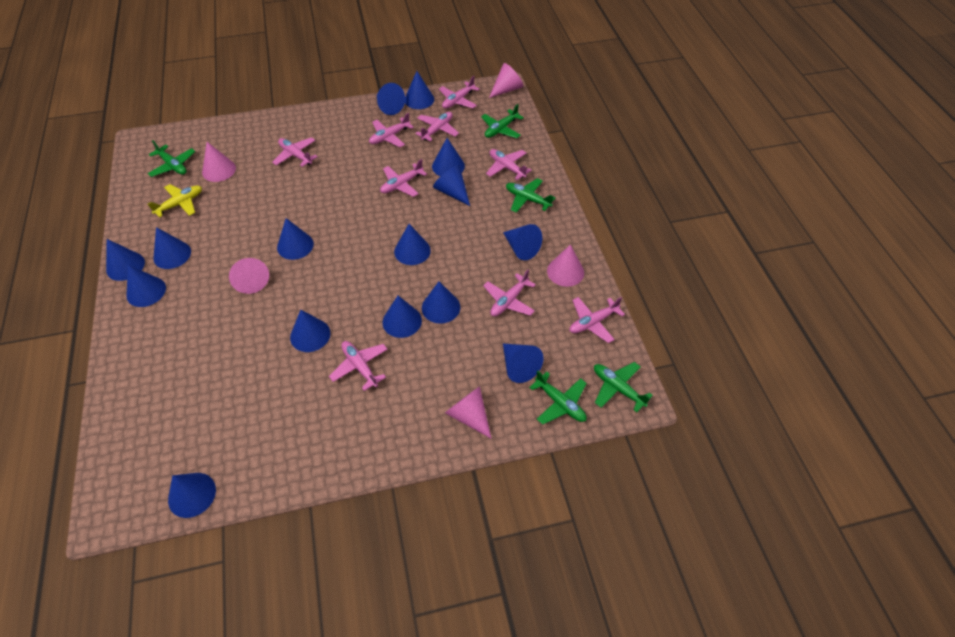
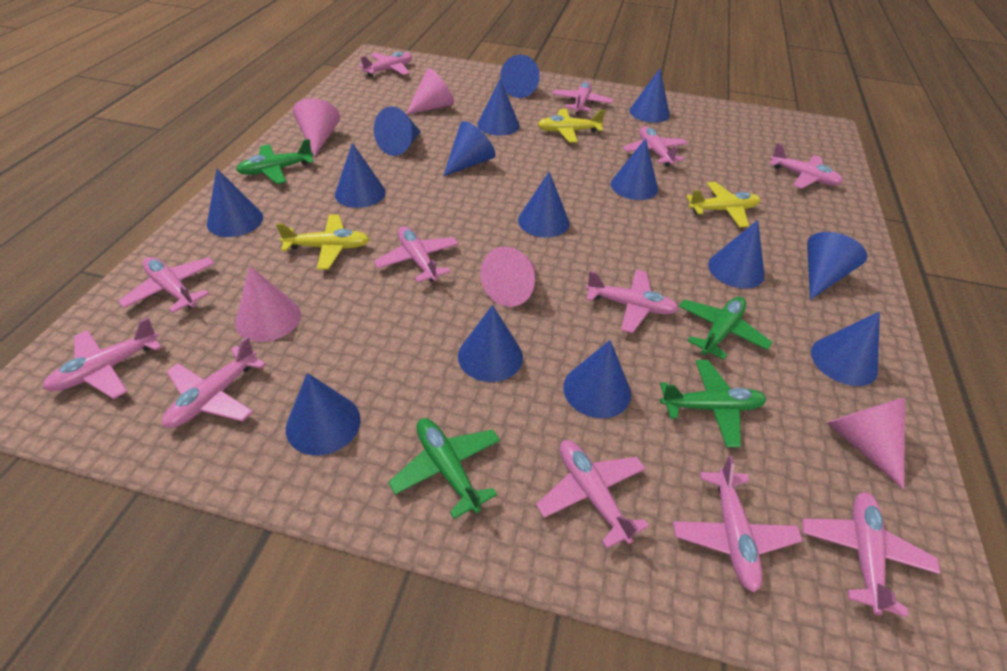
green plane: 5 -> 4
pink plane: 9 -> 12
yellow plane: 1 -> 3

